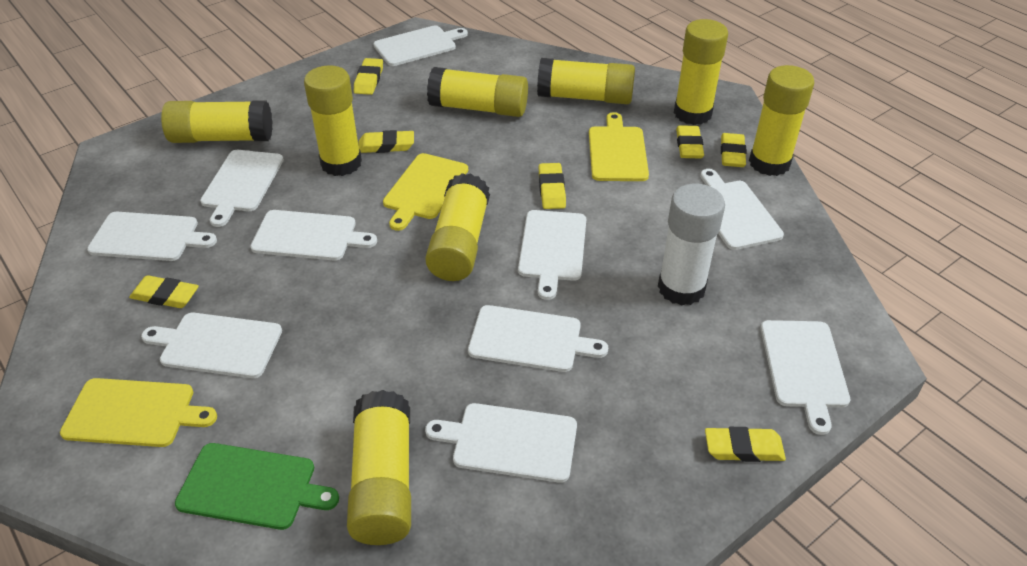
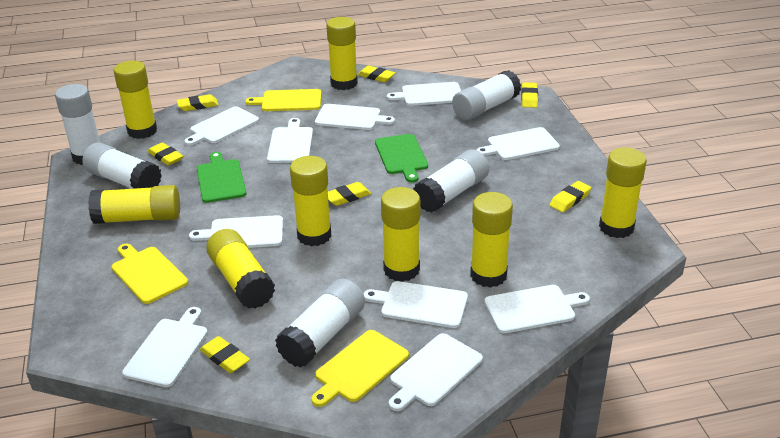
green cutting board: 1 -> 2
white glue stick: 1 -> 5

